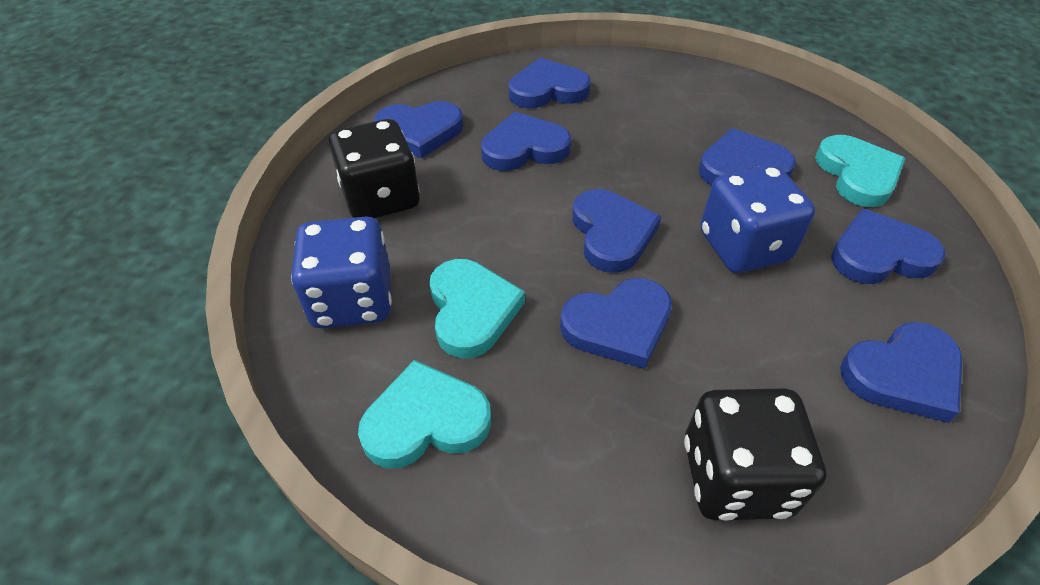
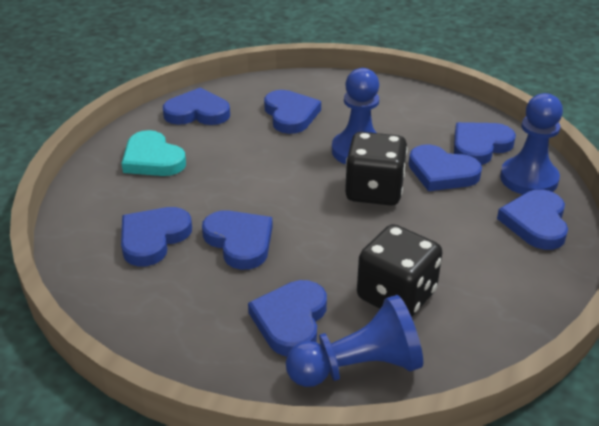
blue dice: 2 -> 0
blue pawn: 0 -> 3
turquoise heart: 3 -> 1

